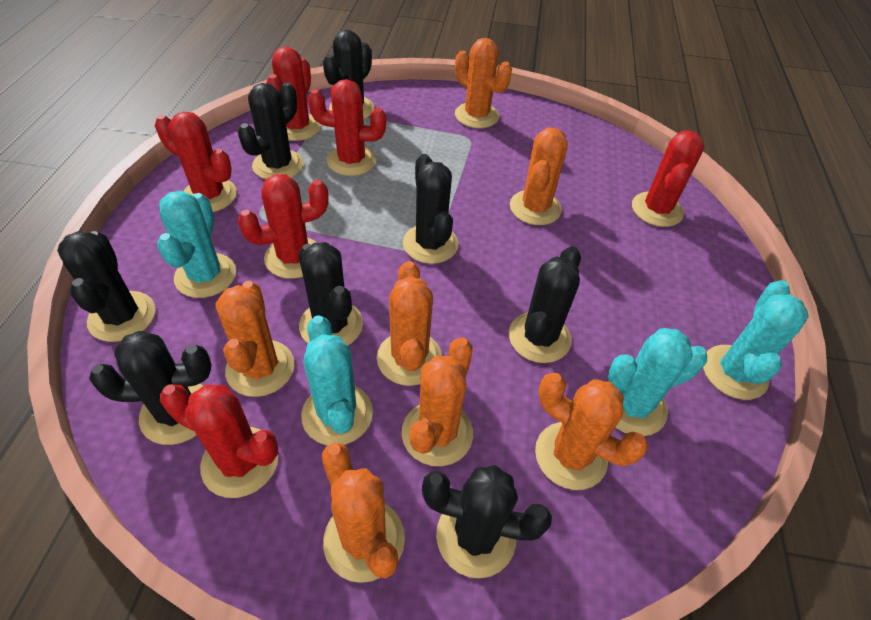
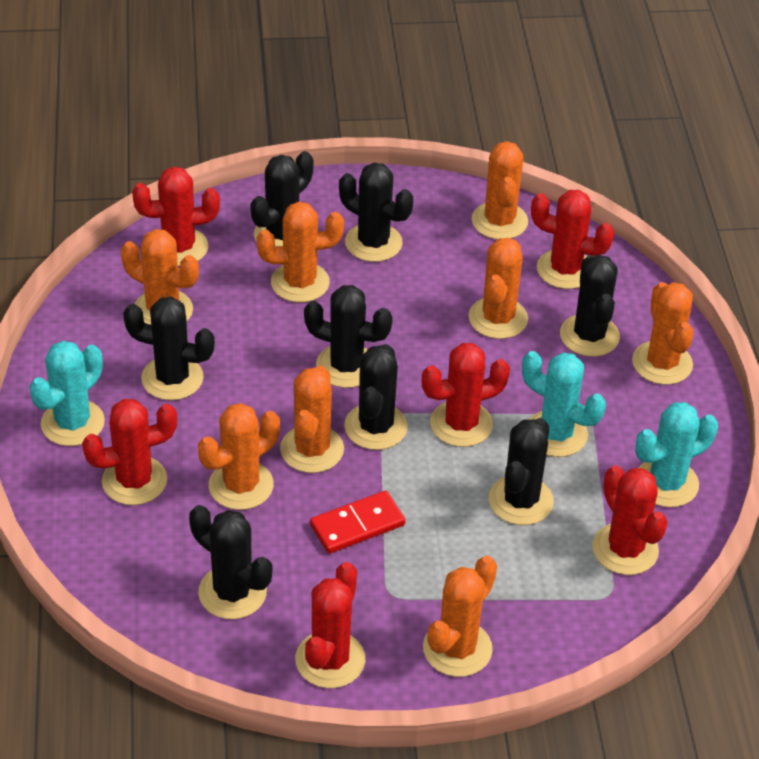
orange cactus: 7 -> 8
red domino: 0 -> 1
turquoise cactus: 4 -> 3

